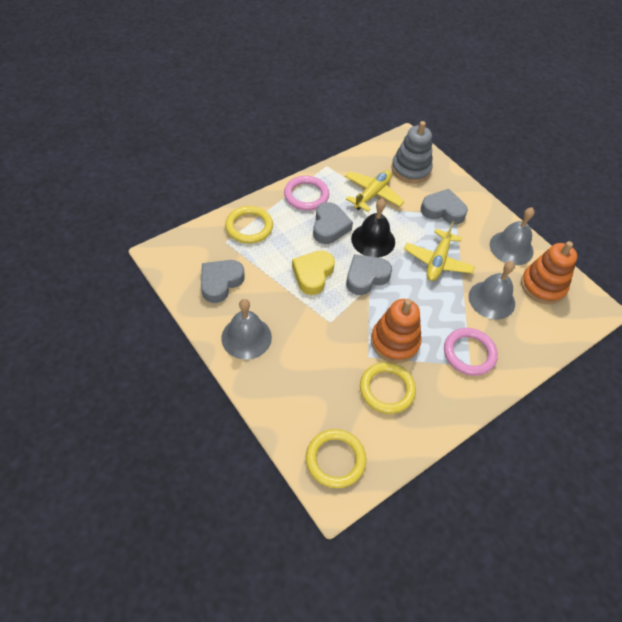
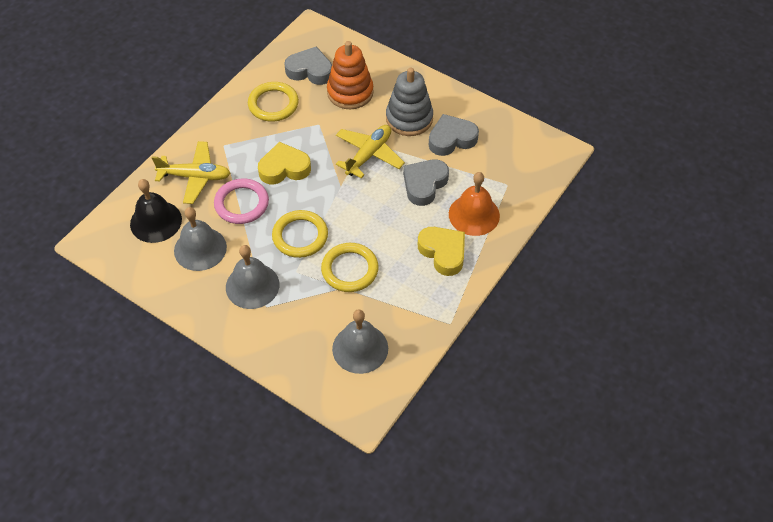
grey heart: 4 -> 3
orange bell: 0 -> 1
orange stacking toy: 2 -> 1
pink ring: 2 -> 1
yellow heart: 1 -> 2

